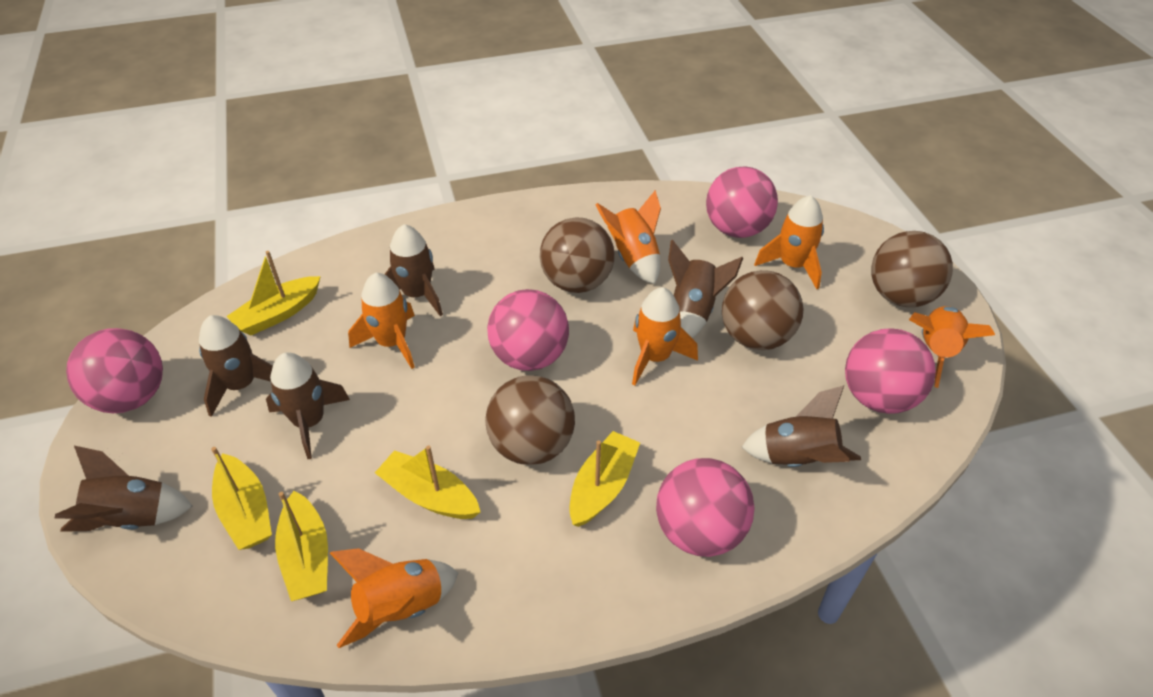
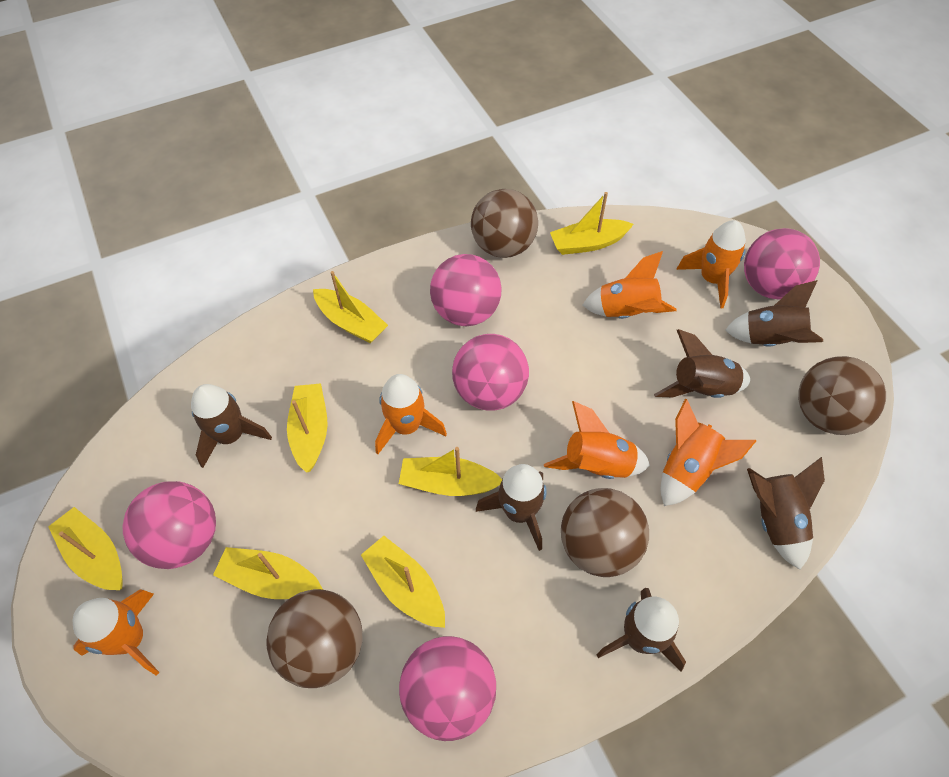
yellow boat: 5 -> 7

